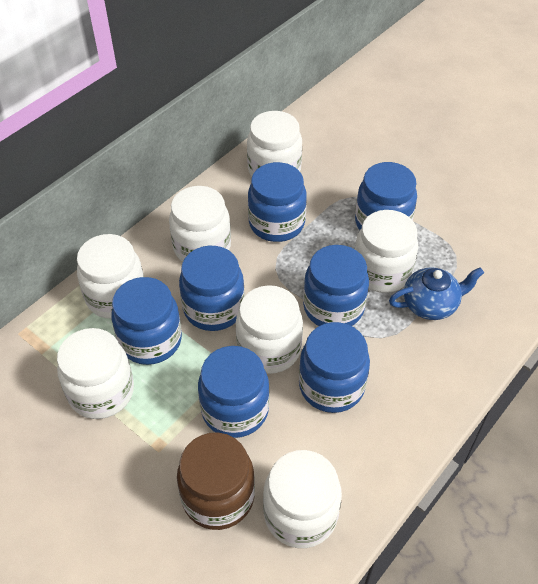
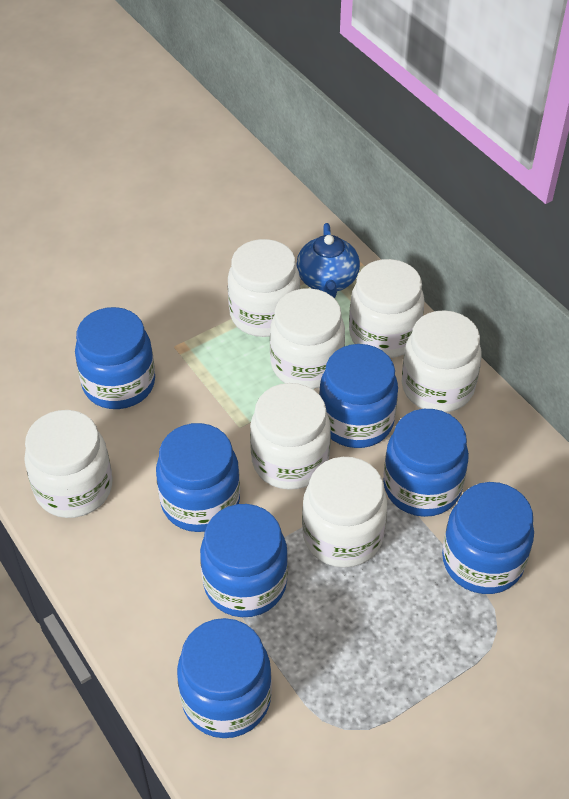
brown jar: 1 -> 0

